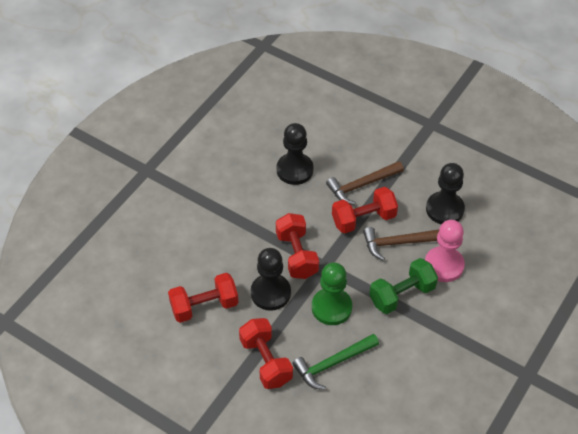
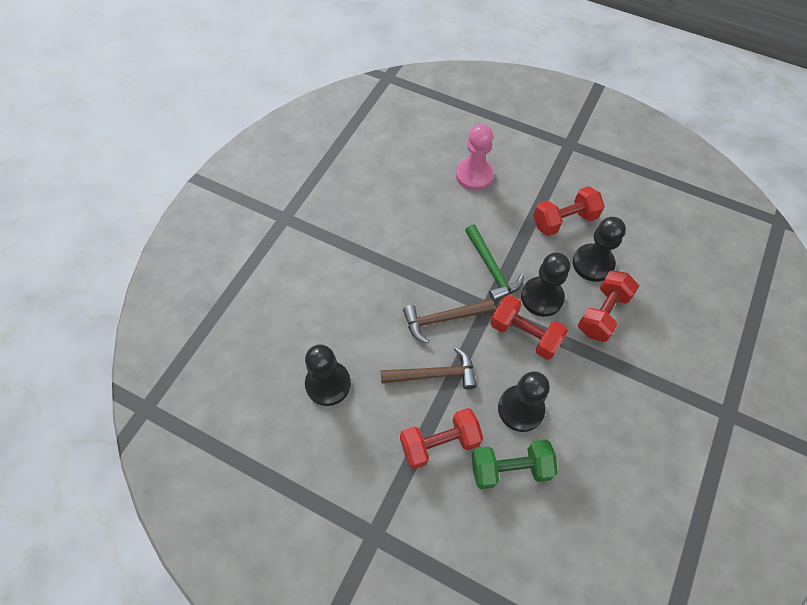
black pawn: 3 -> 4
green pawn: 1 -> 0

